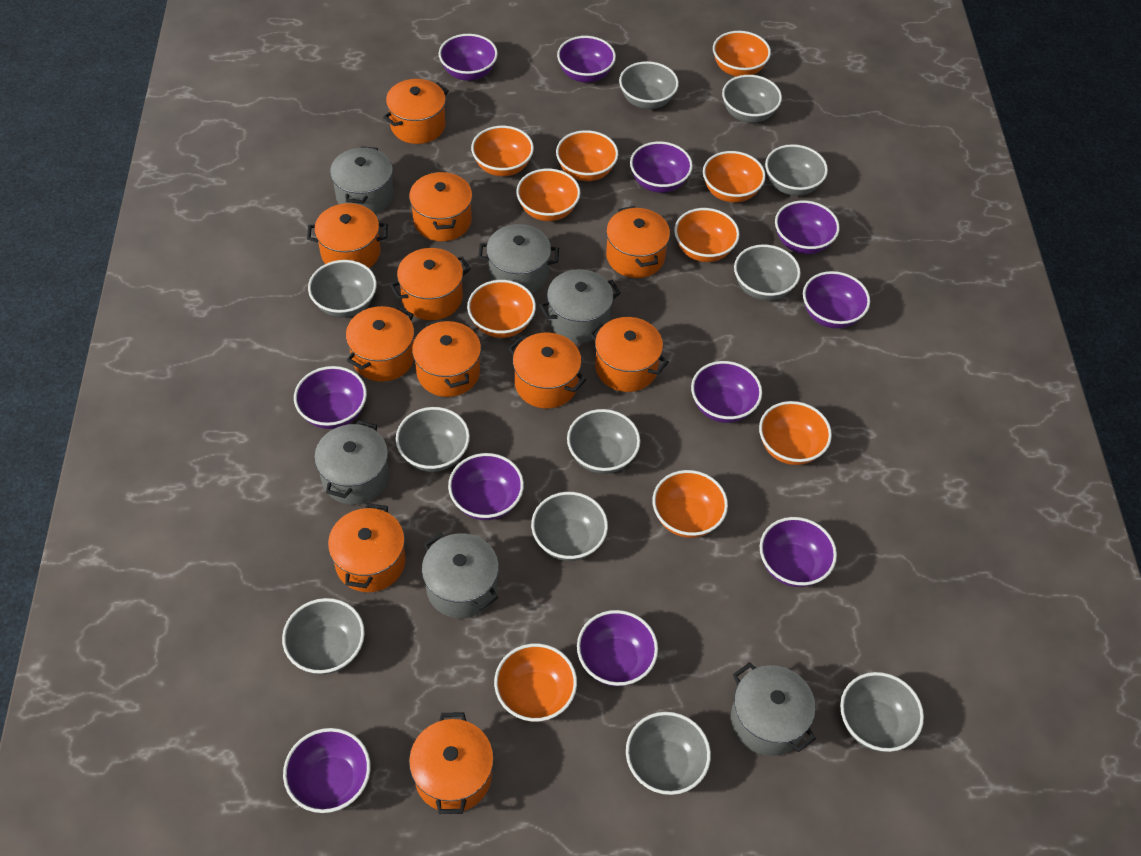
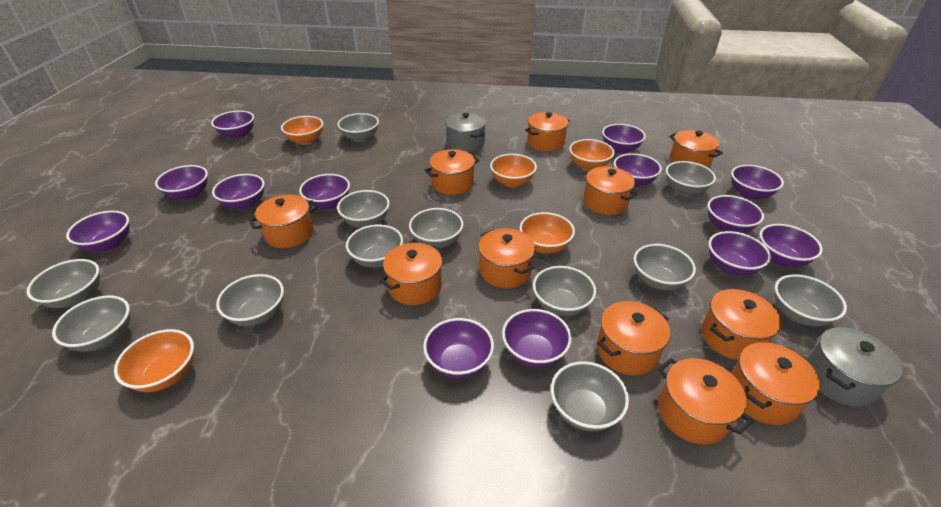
grey bowl: 11 -> 12
grey pot: 6 -> 2
orange bowl: 10 -> 5
purple bowl: 11 -> 13

